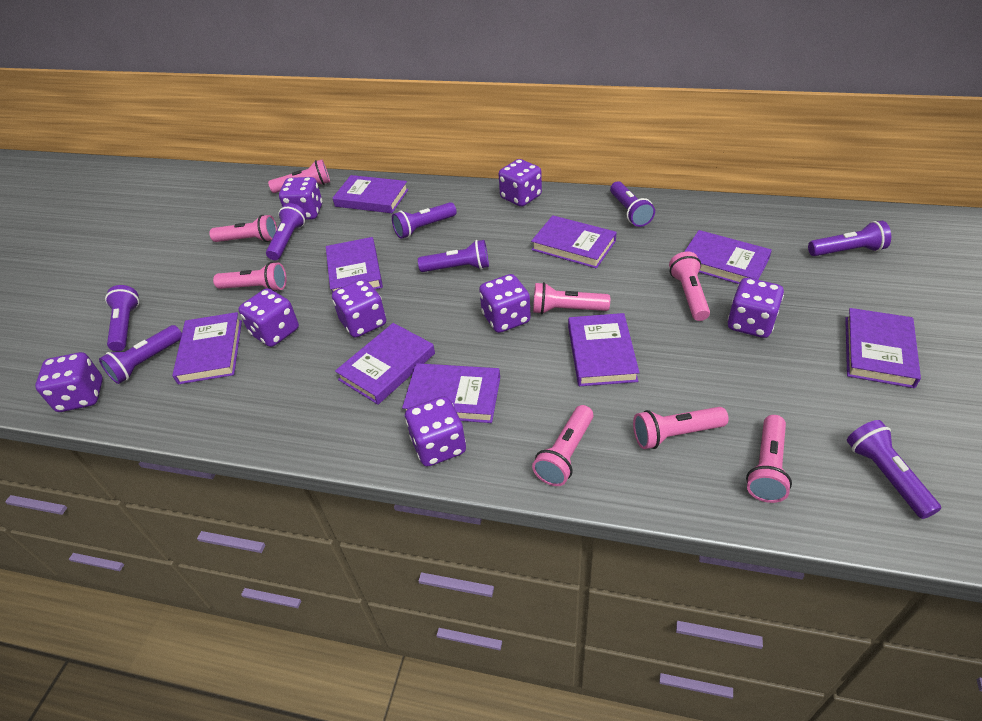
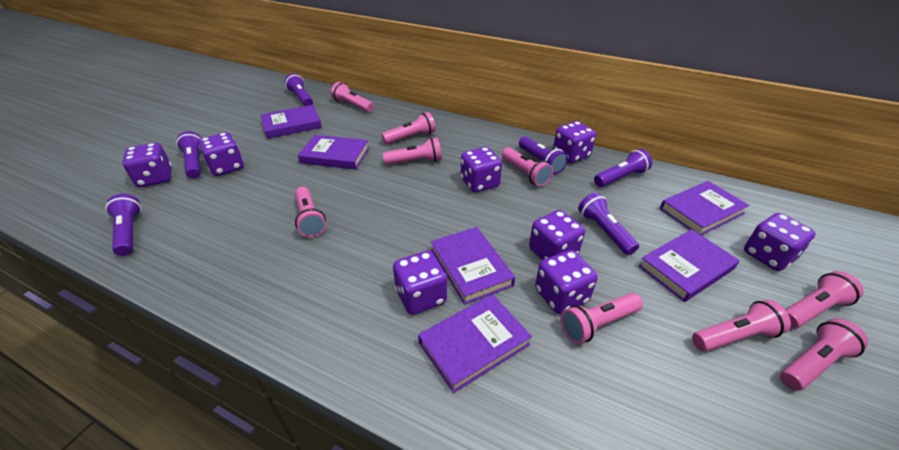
pink flashlight: 8 -> 9
purple book: 9 -> 6
purple flashlight: 8 -> 6

